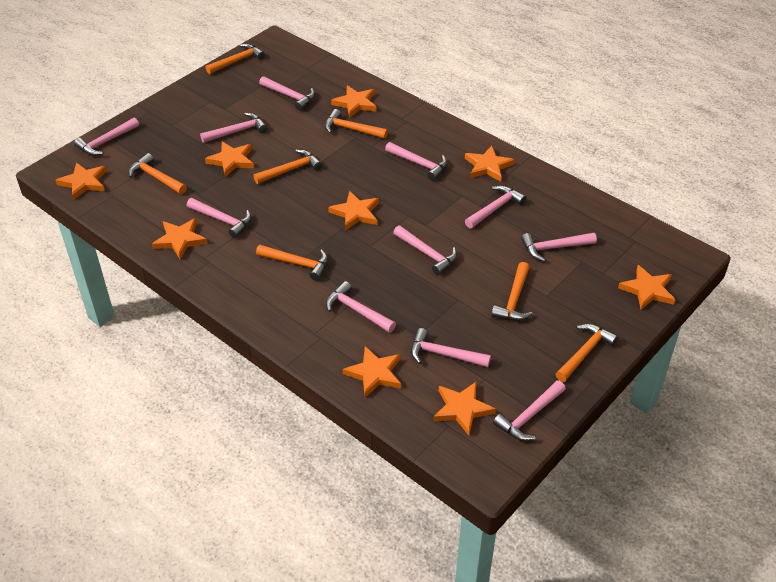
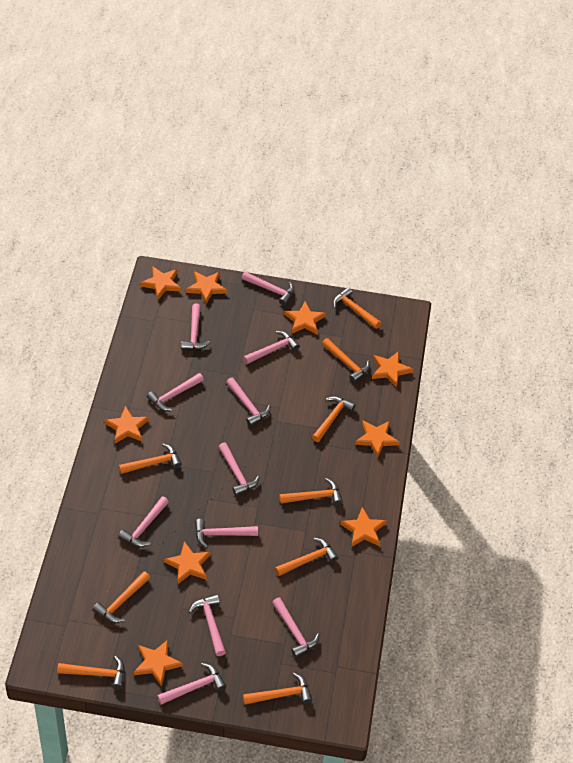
orange hammer: 7 -> 9

